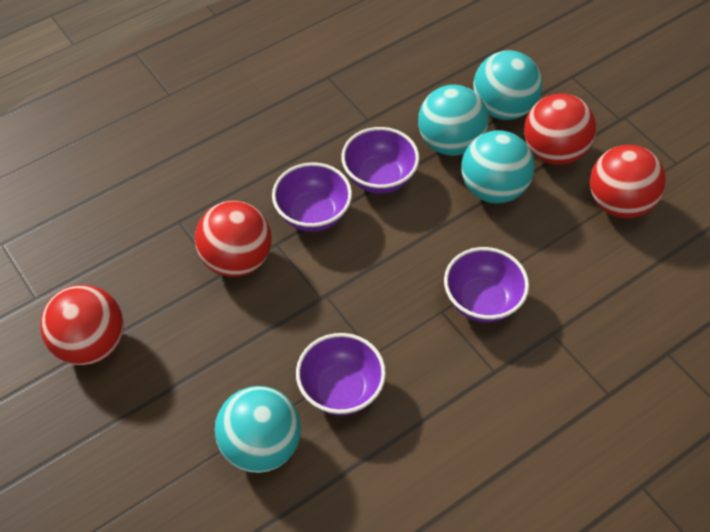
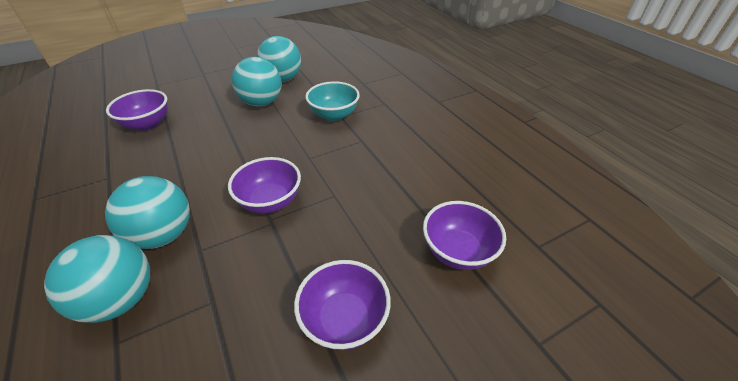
red ball: 4 -> 0
turquoise bowl: 0 -> 1

